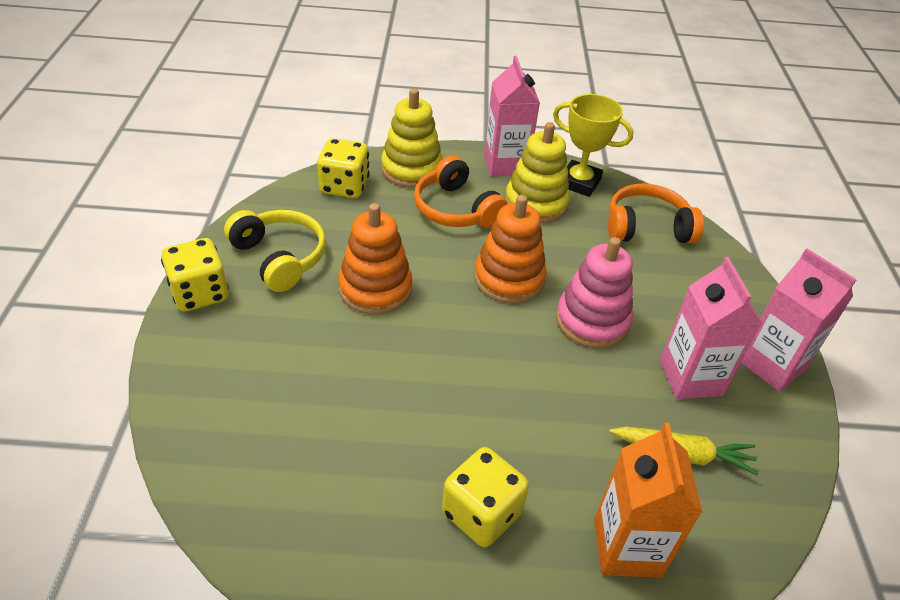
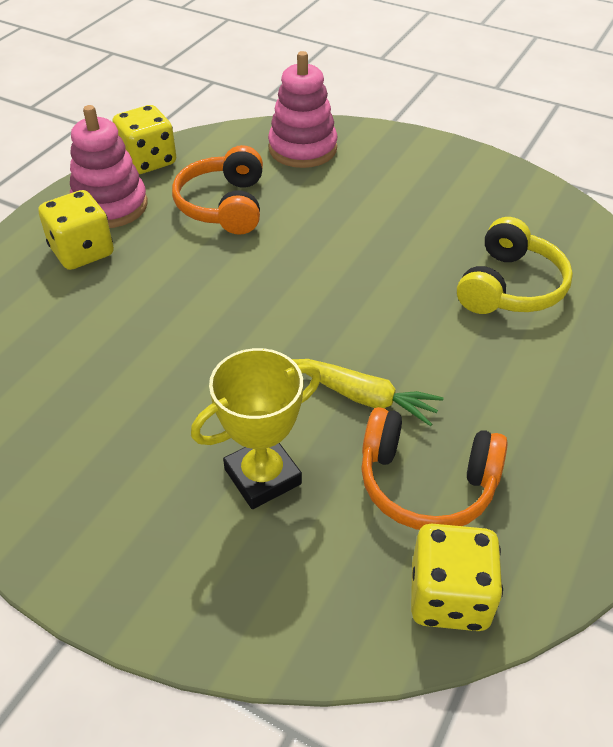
orange carton: 1 -> 0
orange stacking toy: 2 -> 0
pink carton: 3 -> 0
pink stacking toy: 1 -> 2
yellow stacking toy: 2 -> 0

